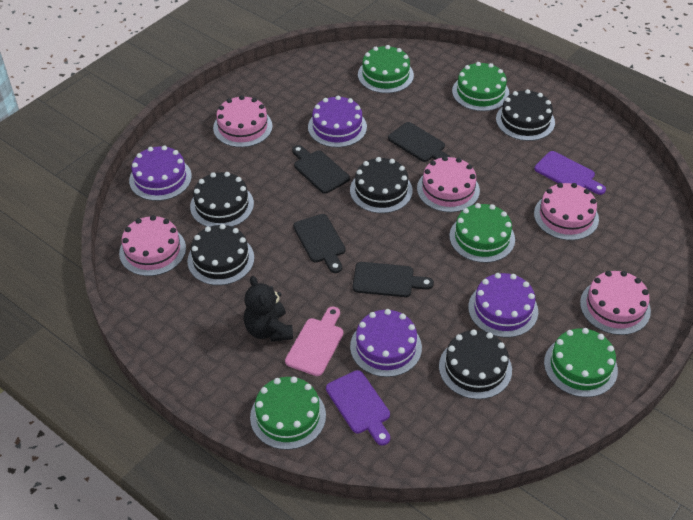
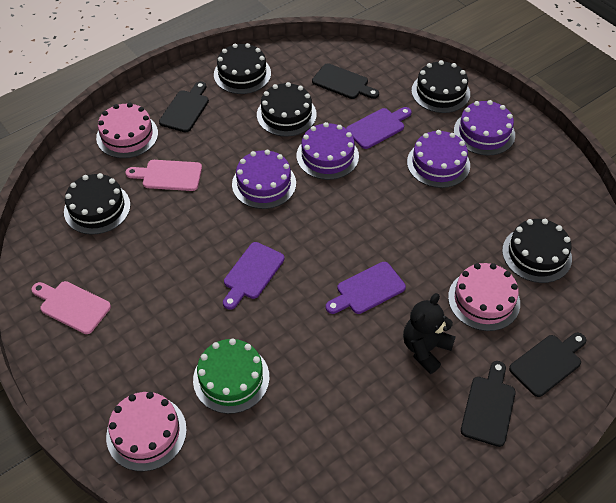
green cake: 5 -> 1
pink cake: 5 -> 3
pink cutting board: 1 -> 2
purple cutting board: 2 -> 3

